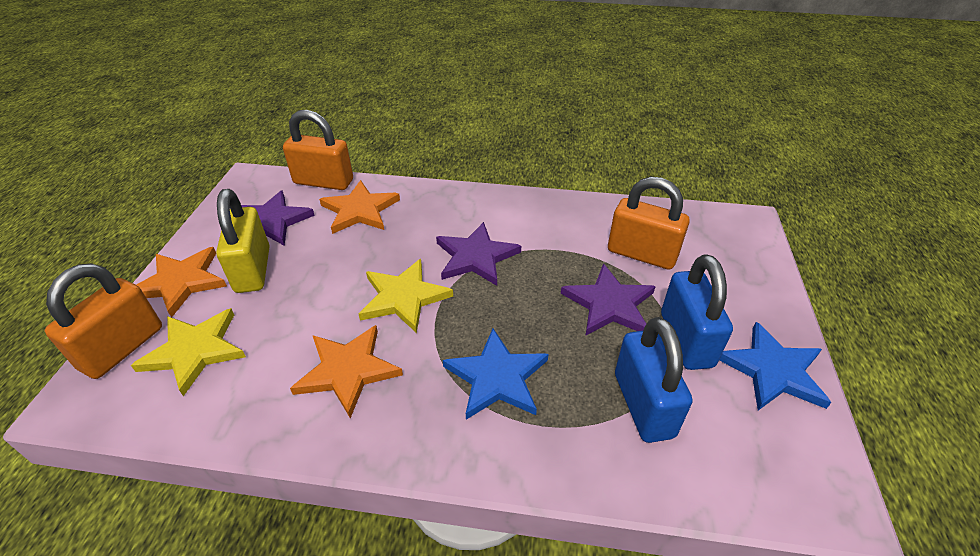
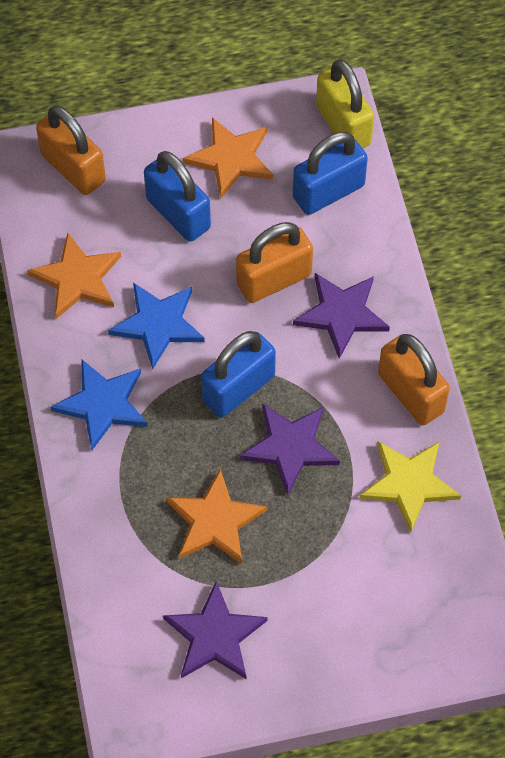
blue padlock: 2 -> 3
yellow star: 2 -> 1

